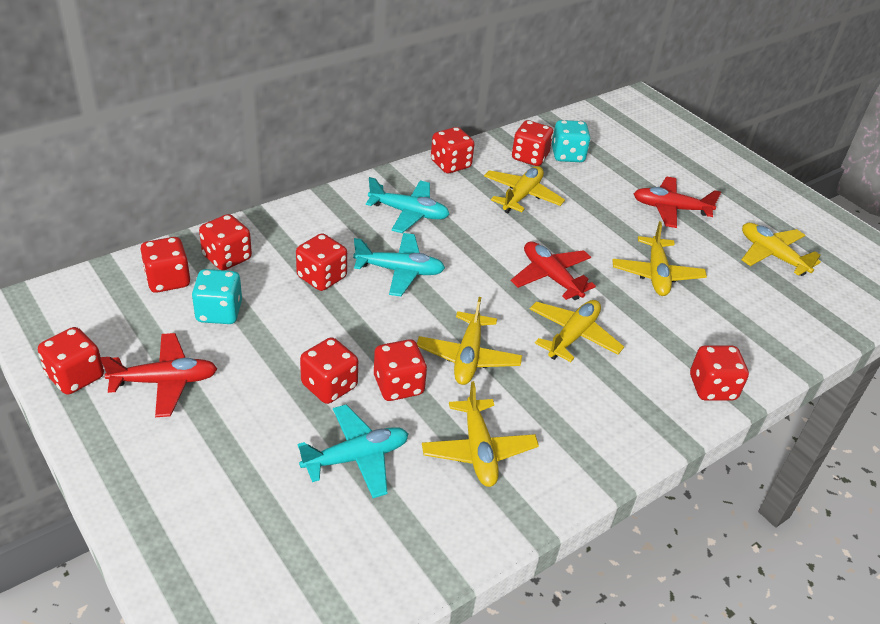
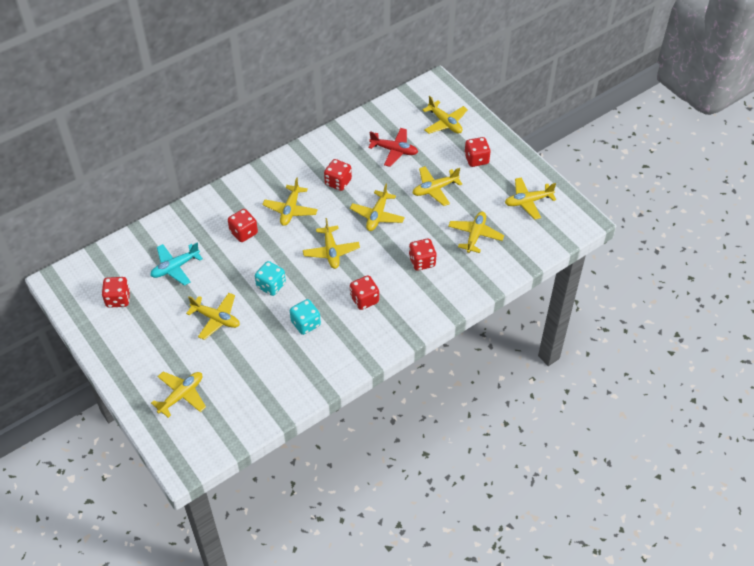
red dice: 9 -> 6
red plane: 3 -> 1
turquoise plane: 3 -> 1
yellow plane: 6 -> 9

